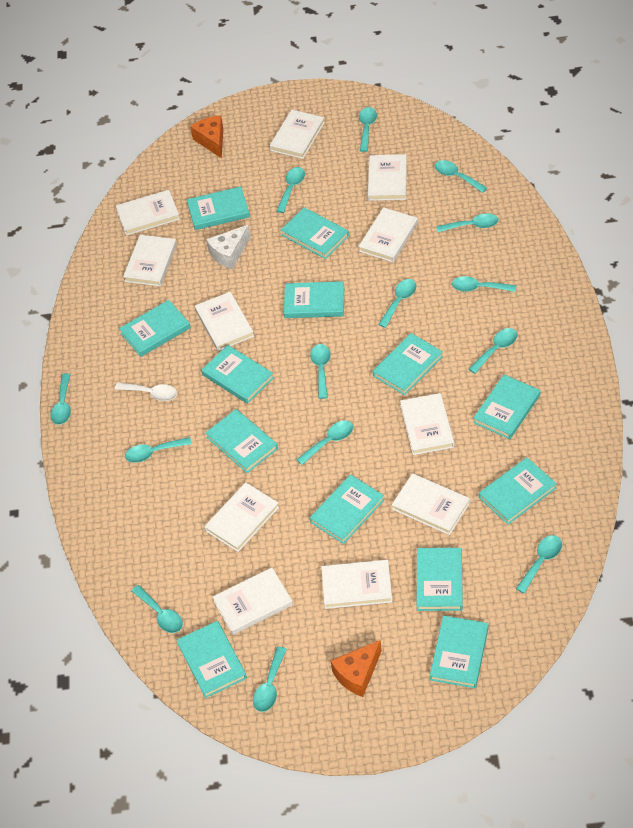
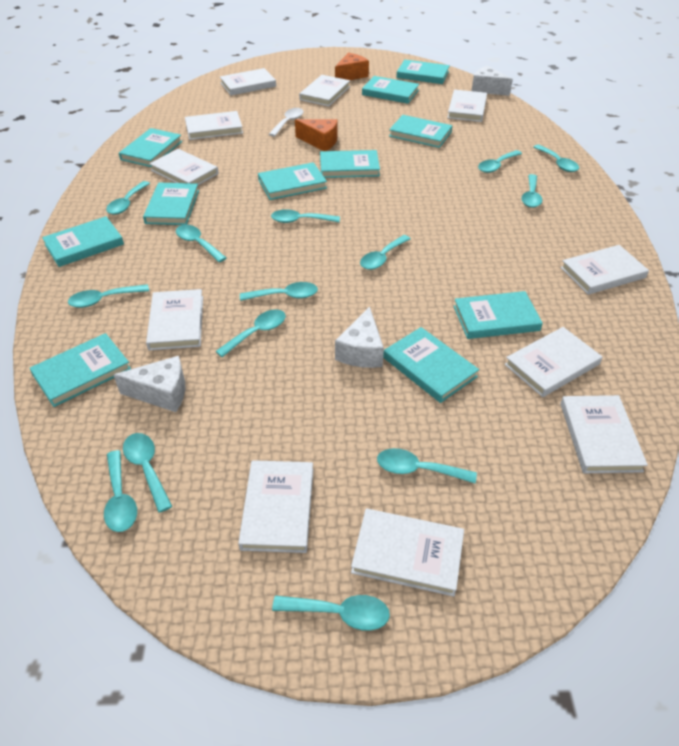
turquoise book: 13 -> 11
white cheese: 1 -> 3

